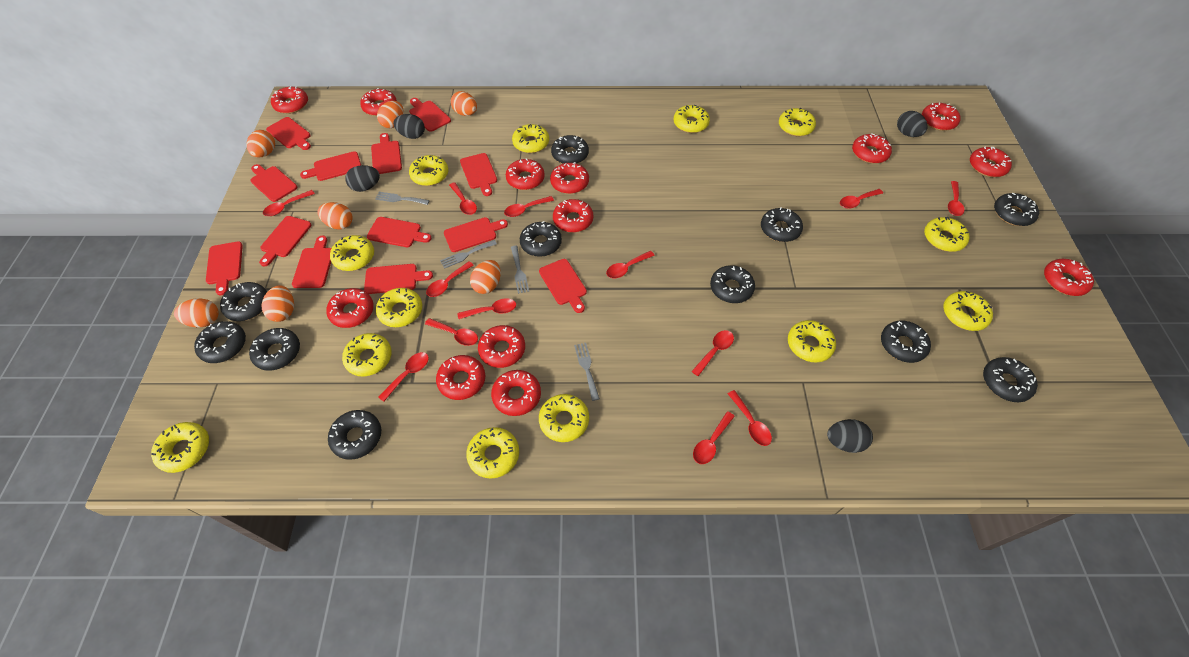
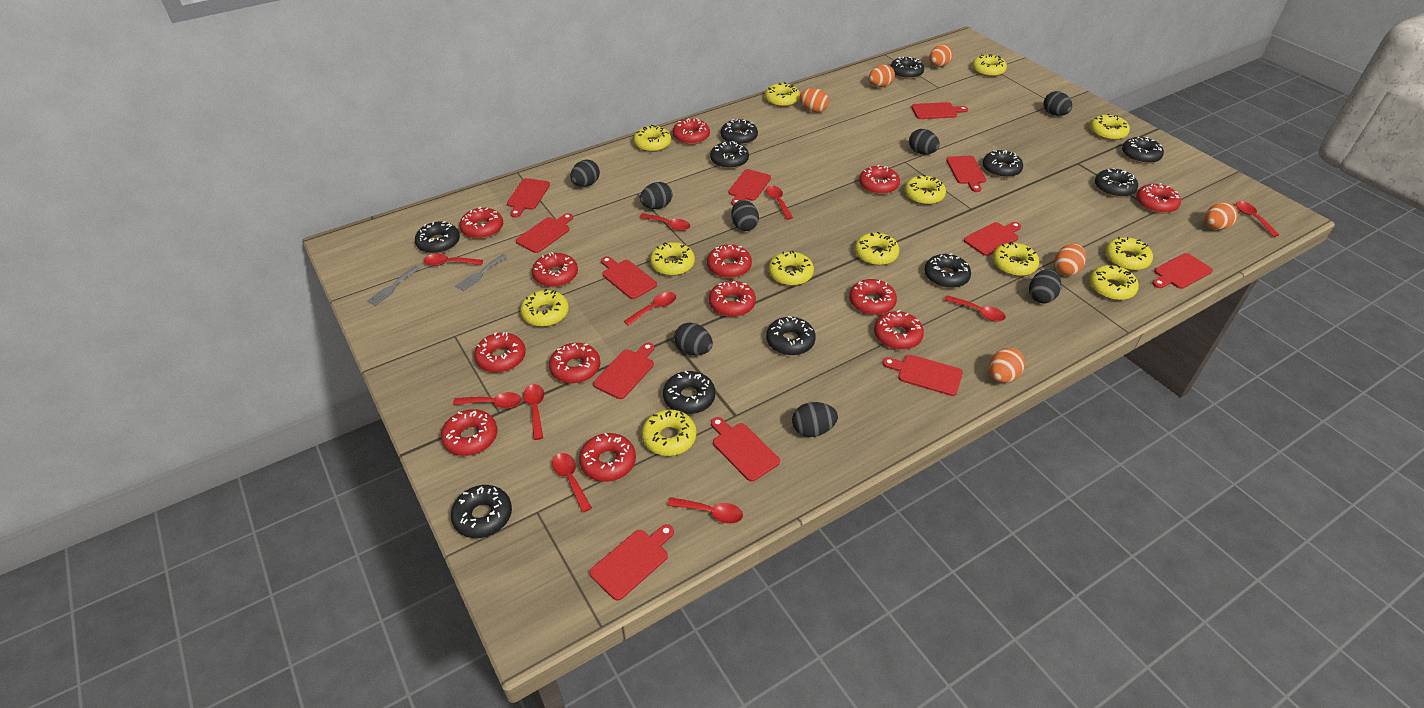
black egg: 4 -> 8
grey fork: 4 -> 2
orange egg: 7 -> 6
red cutting board: 13 -> 12
red spoon: 13 -> 10

